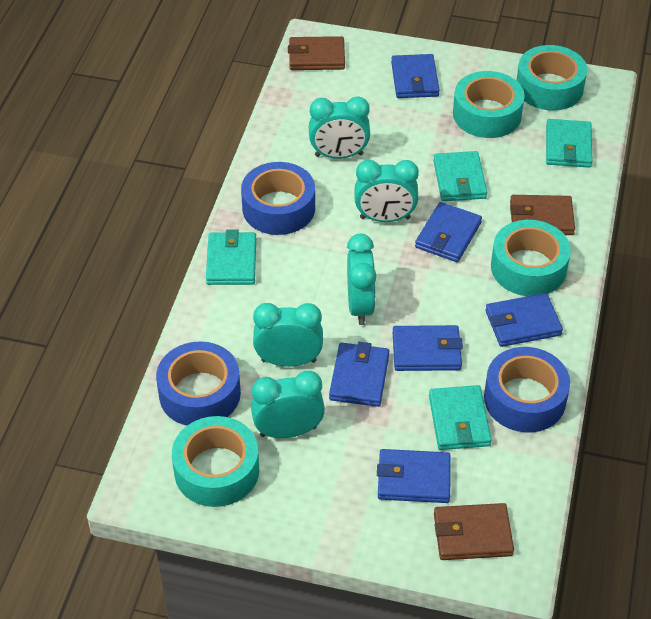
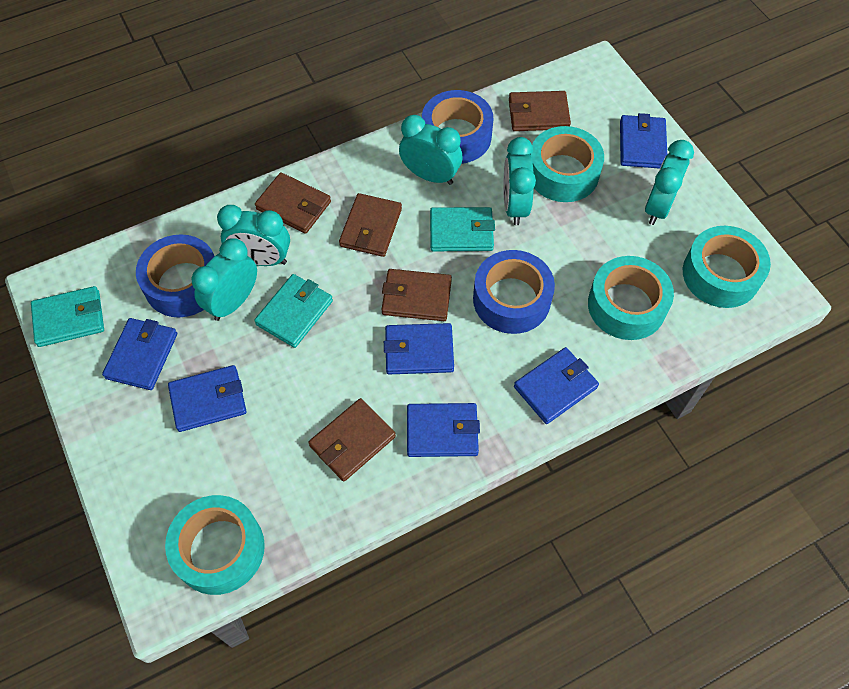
brown wallet: 3 -> 5
turquoise wallet: 4 -> 3

